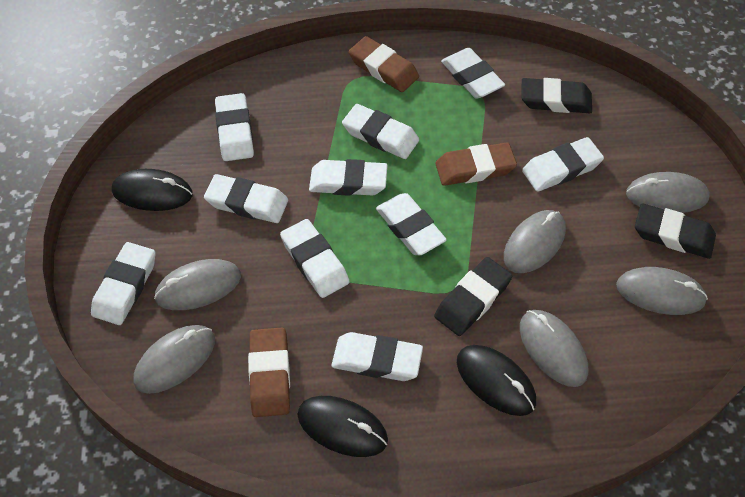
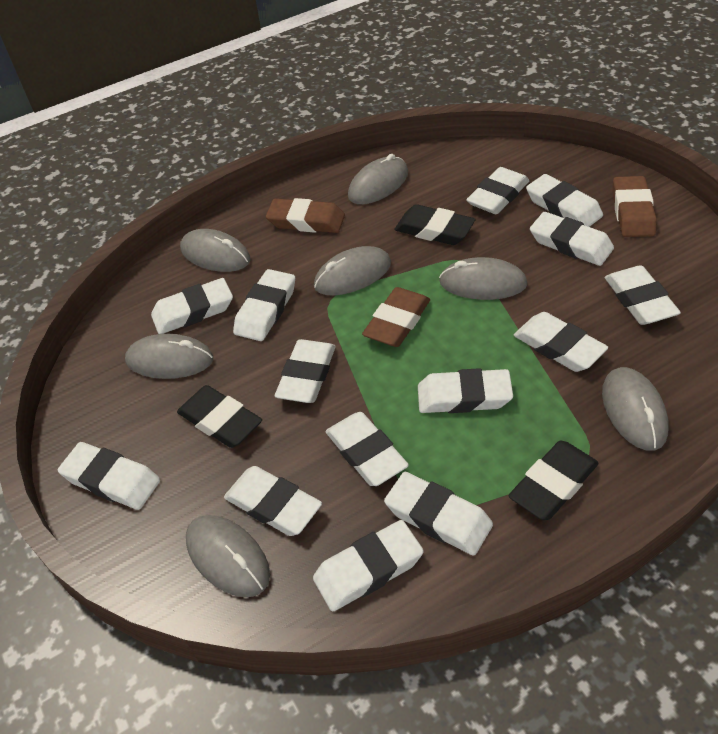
black mouse: 3 -> 0
grey mouse: 6 -> 7
white eraser: 10 -> 14

